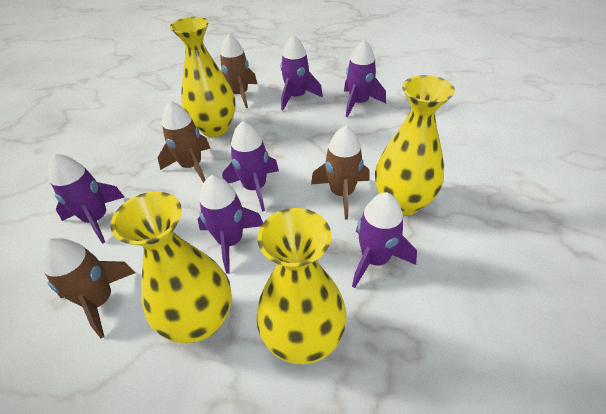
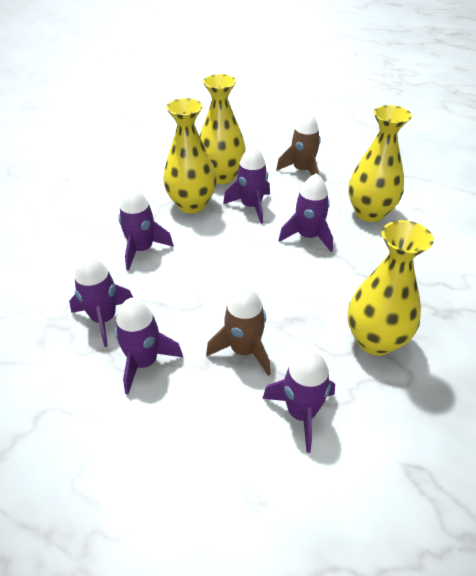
brown rocket: 4 -> 2

